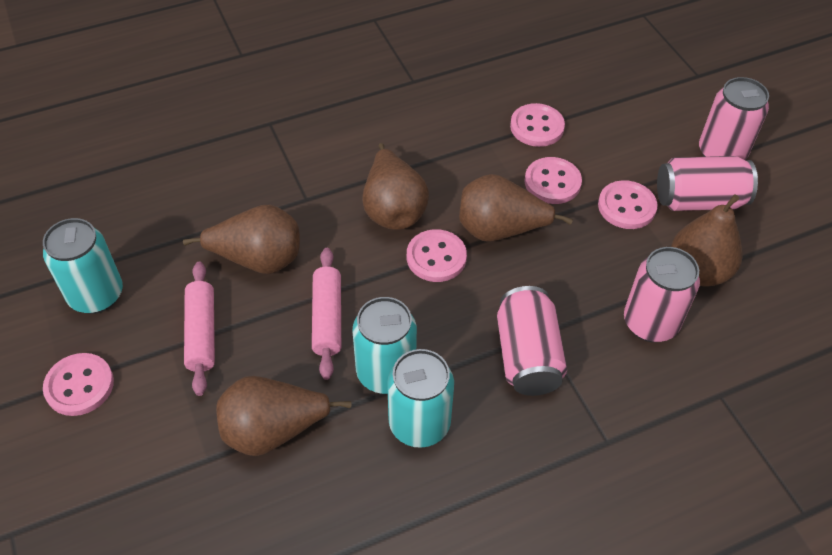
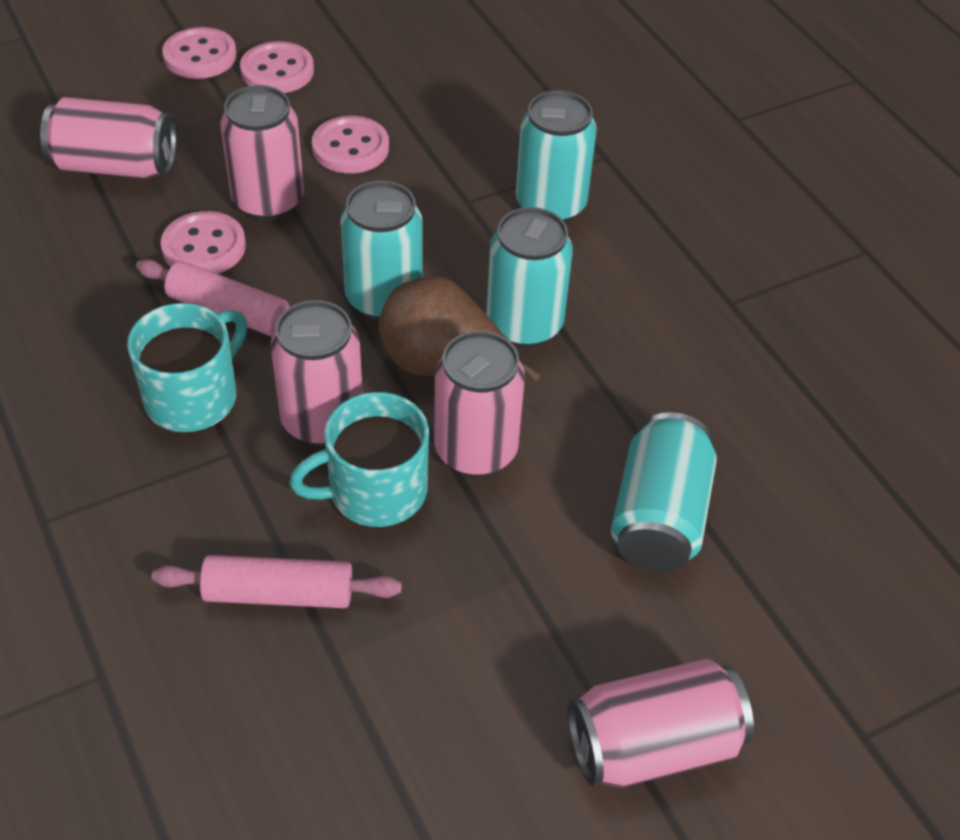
brown pear: 5 -> 1
pink button: 5 -> 4
pink can: 4 -> 5
turquoise can: 3 -> 4
turquoise mug: 0 -> 2

